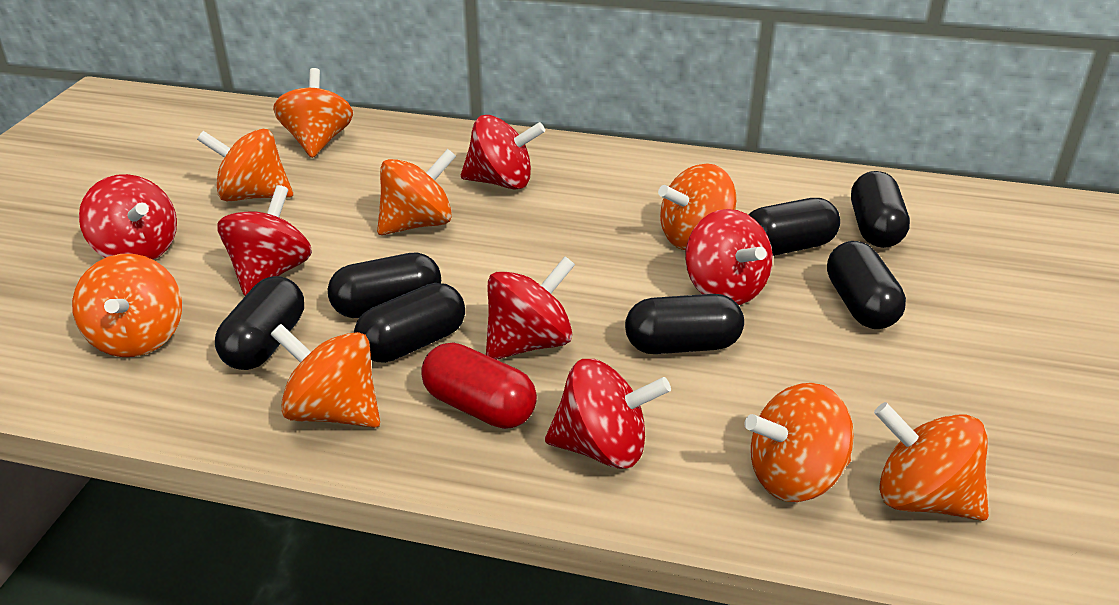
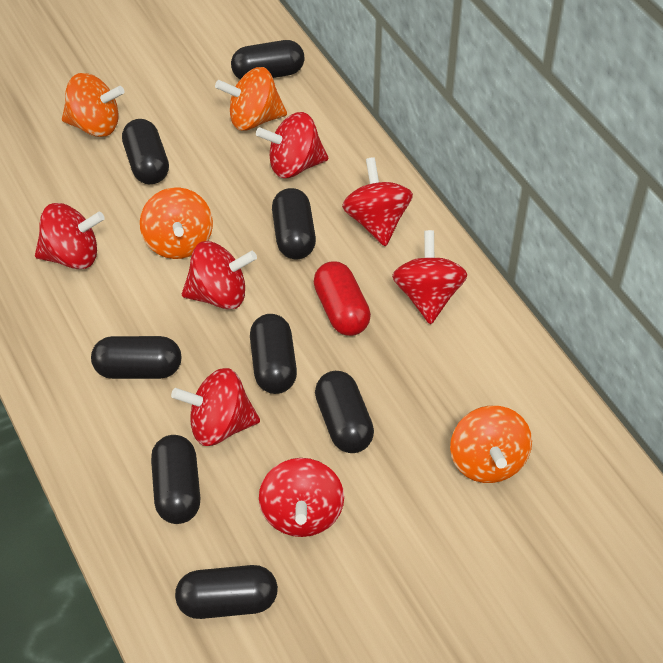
black capsule: 7 -> 8
orange spinning top: 8 -> 4
red spinning top: 6 -> 7

